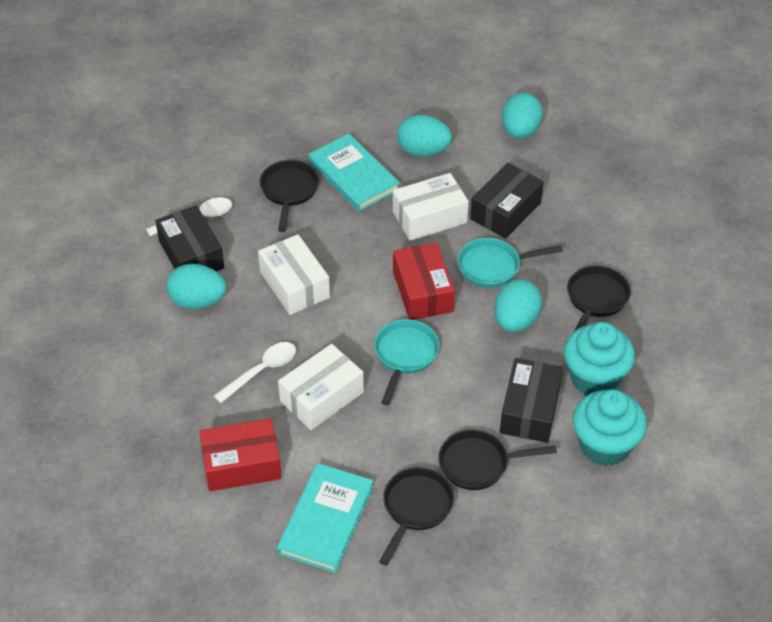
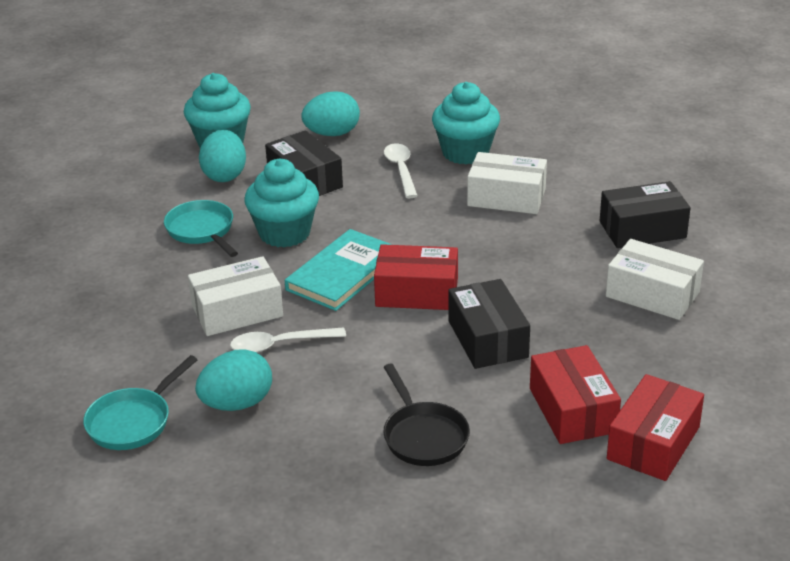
black pan: 4 -> 1
red box: 2 -> 3
turquoise book: 2 -> 1
turquoise cupcake: 2 -> 3
turquoise egg: 4 -> 3

